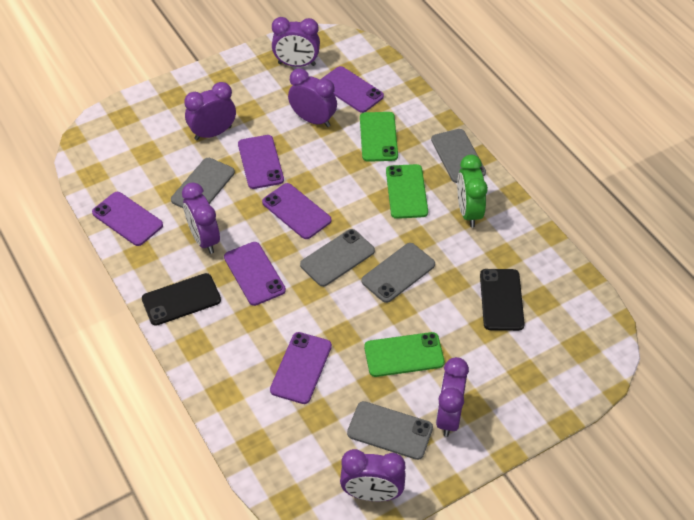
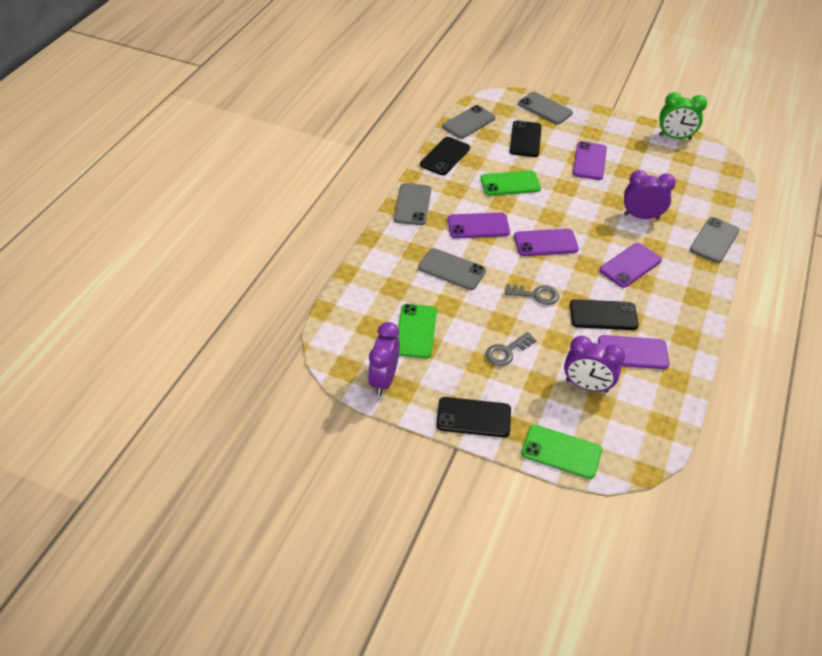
black phone: 2 -> 4
grey key: 0 -> 2
purple clock: 6 -> 3
purple phone: 6 -> 5

